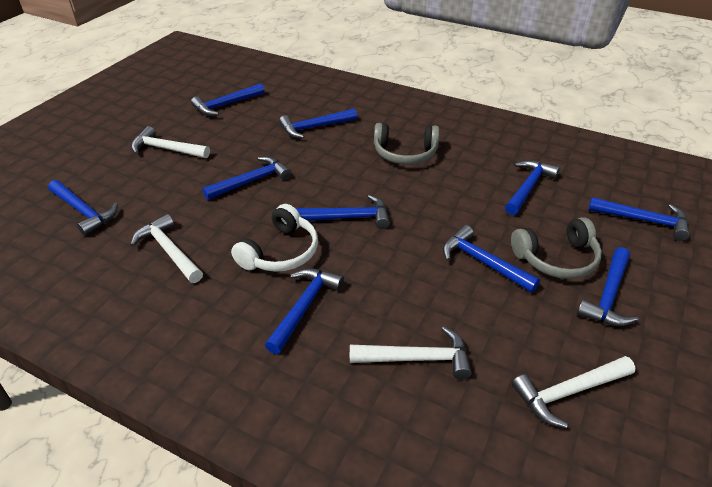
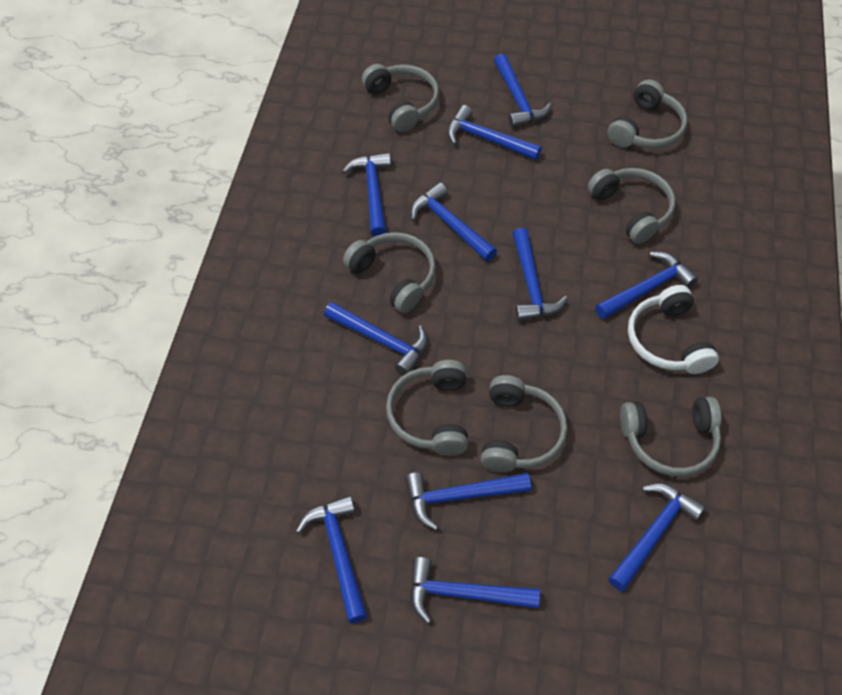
blue hammer: 10 -> 11
grey headphones: 2 -> 7
white hammer: 4 -> 0

